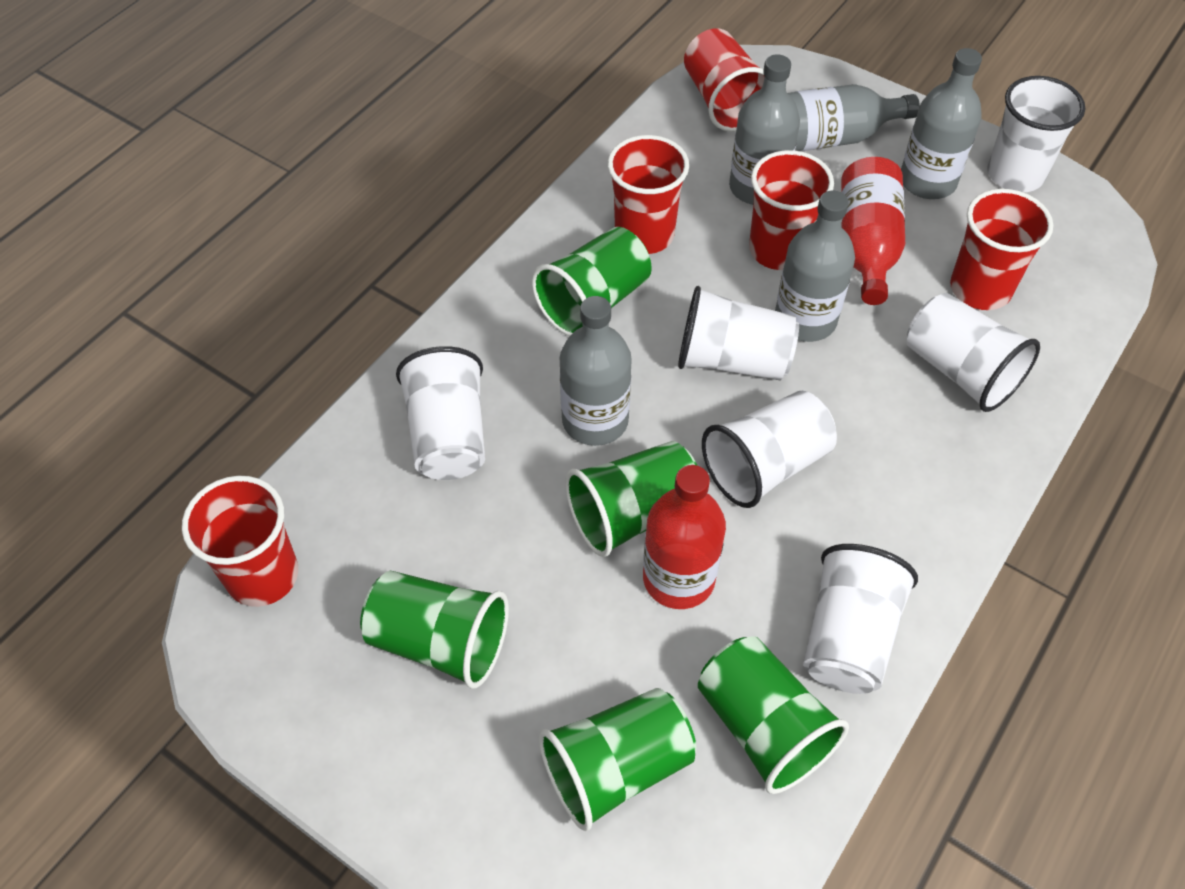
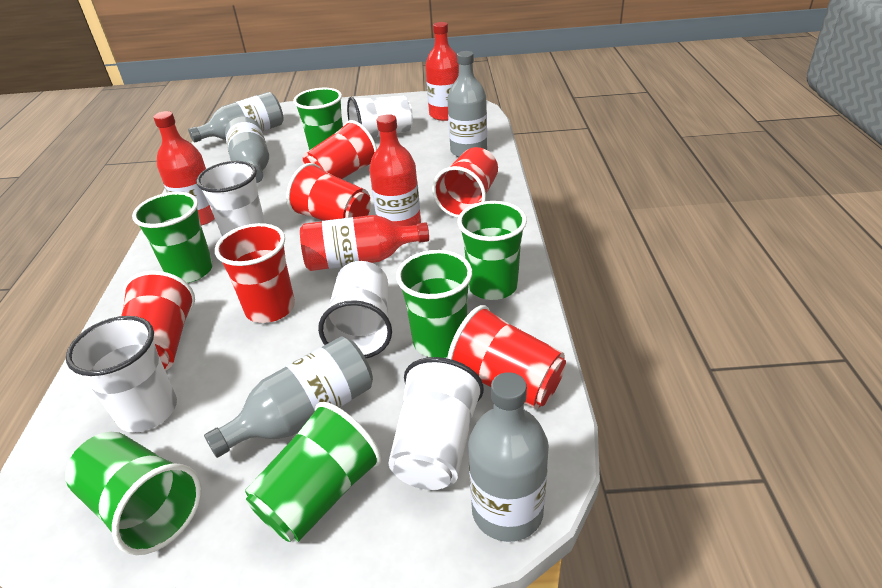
green cup: 5 -> 6
red bottle: 2 -> 4
red cup: 5 -> 6
white cup: 6 -> 5

